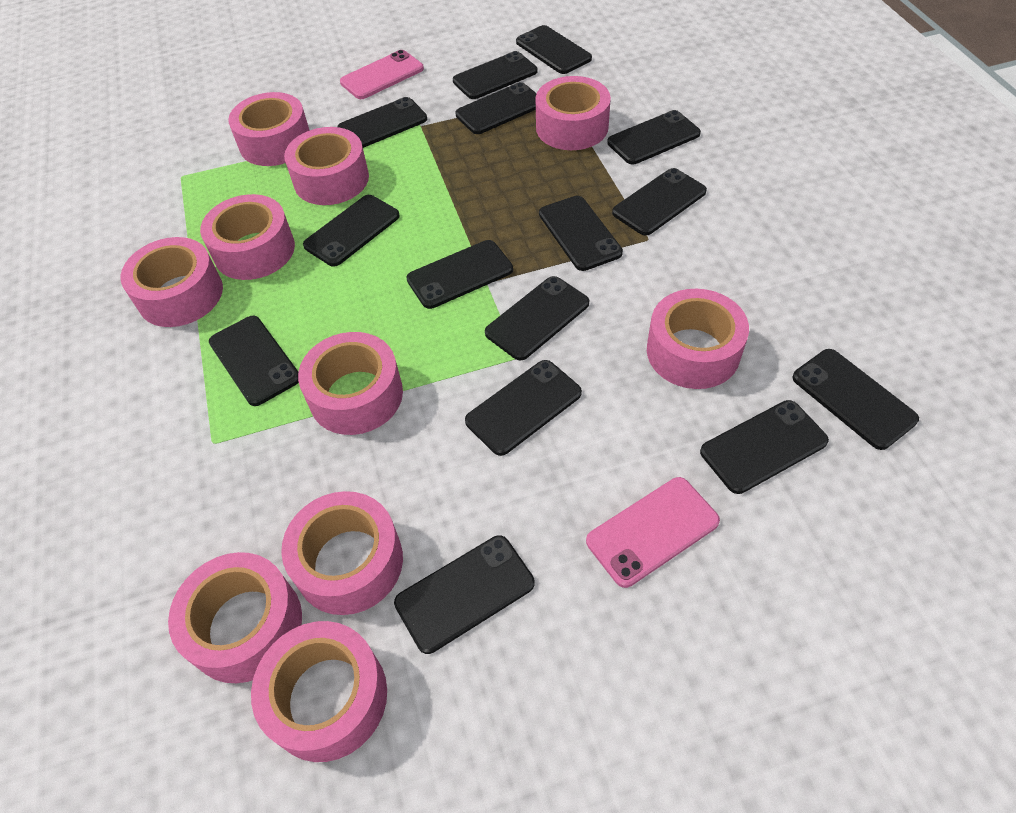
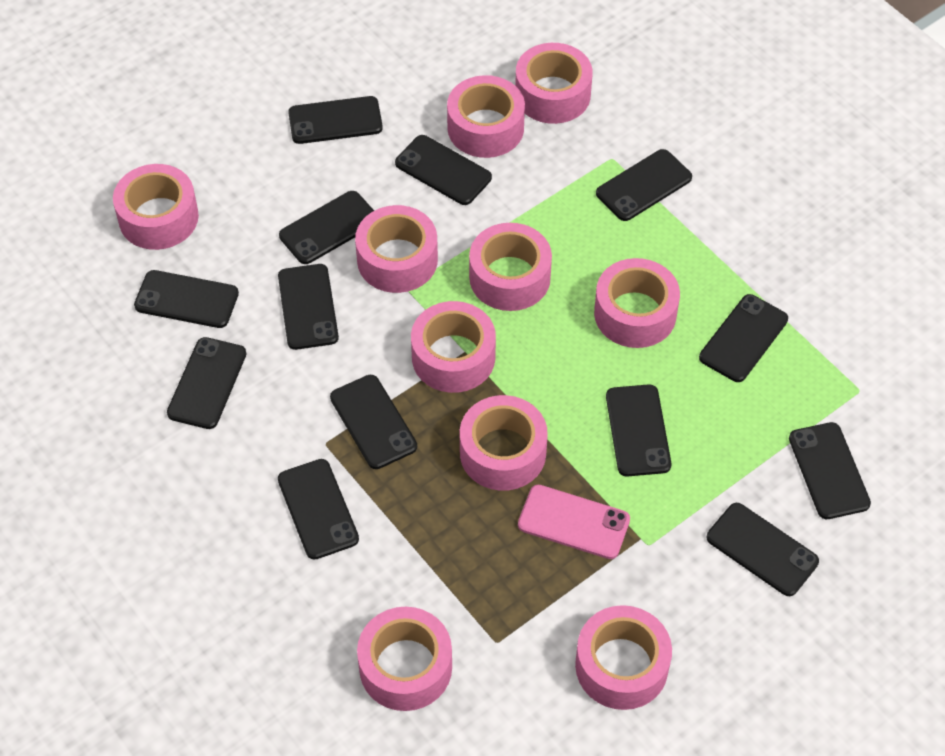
black phone: 15 -> 13
pink phone: 2 -> 1

